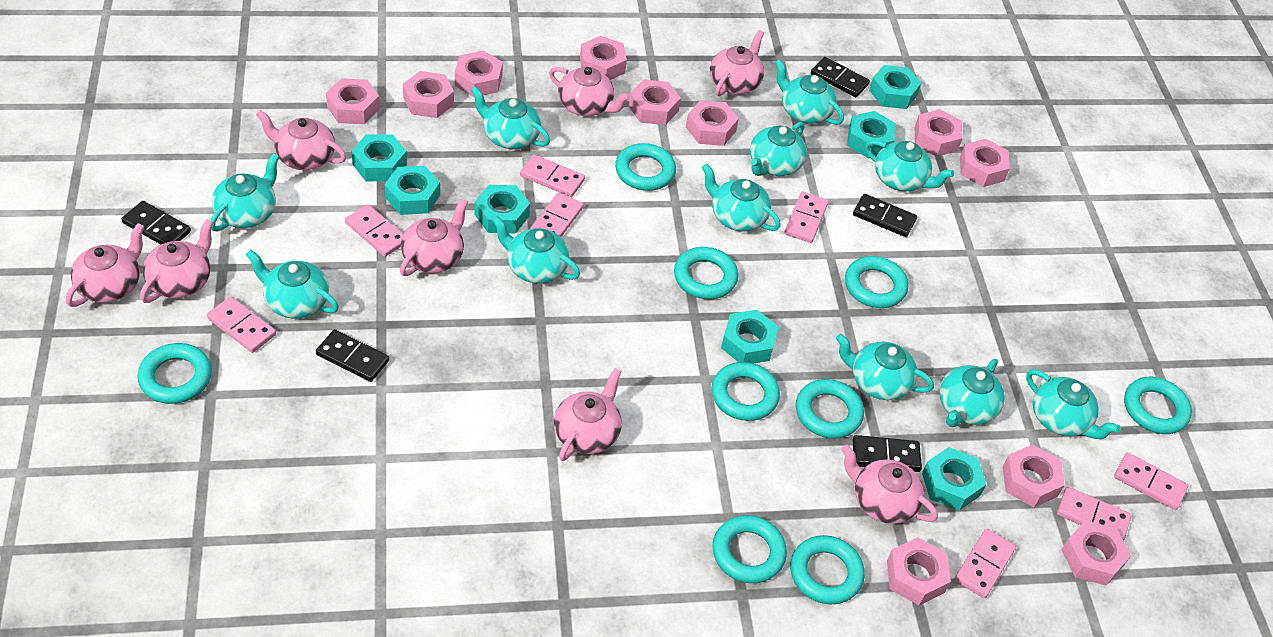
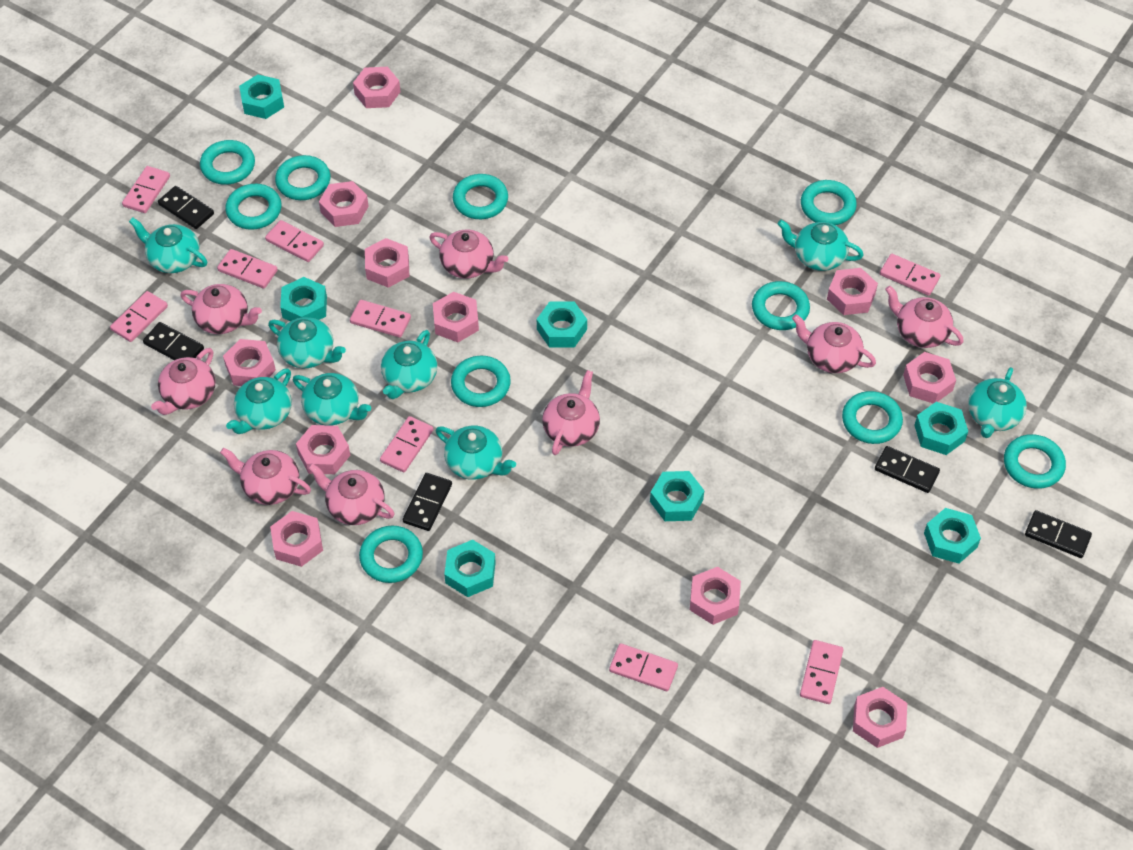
pink domino: 8 -> 9
turquoise ring: 9 -> 10
turquoise teapot: 11 -> 8

